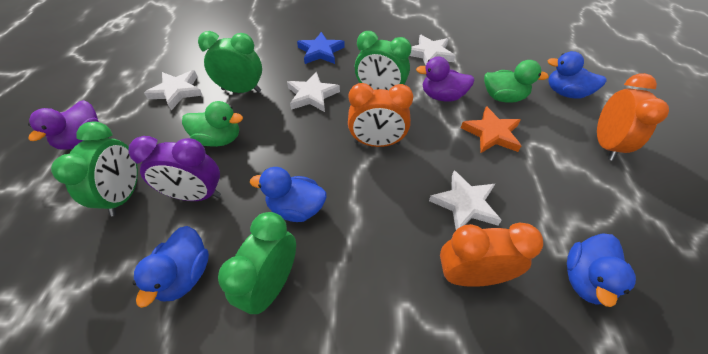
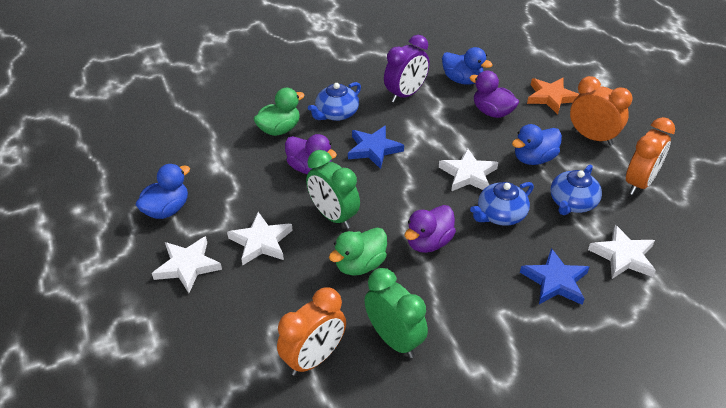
blue duck: 4 -> 3
blue star: 1 -> 2
blue teapot: 0 -> 3
green clock: 4 -> 2
purple duck: 2 -> 3

